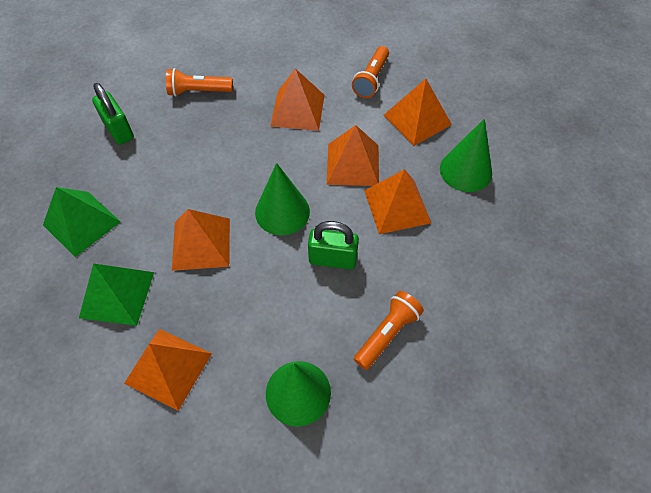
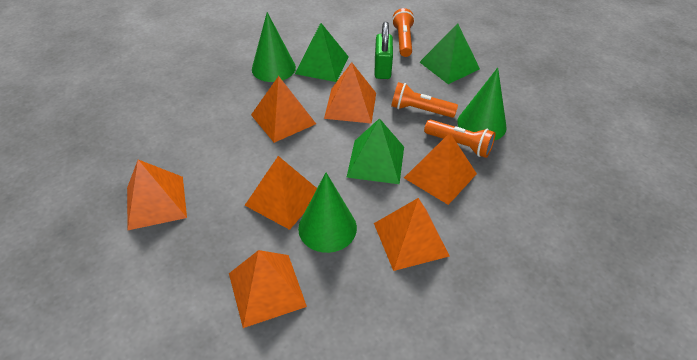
green padlock: 2 -> 1
green pyramid: 2 -> 3
orange pyramid: 6 -> 7

